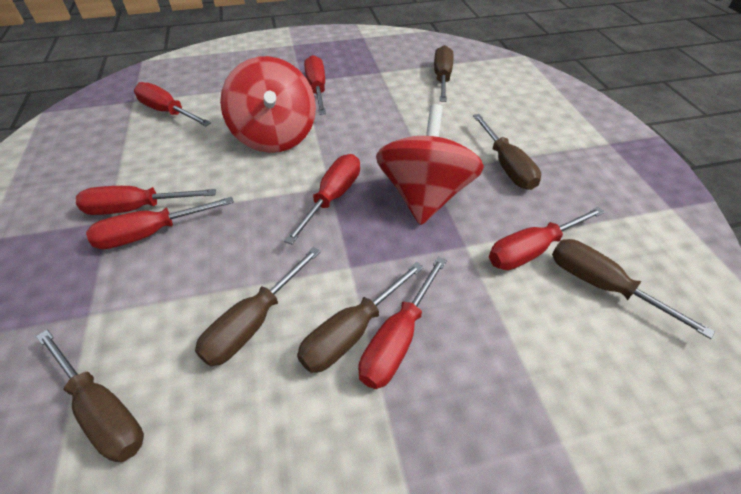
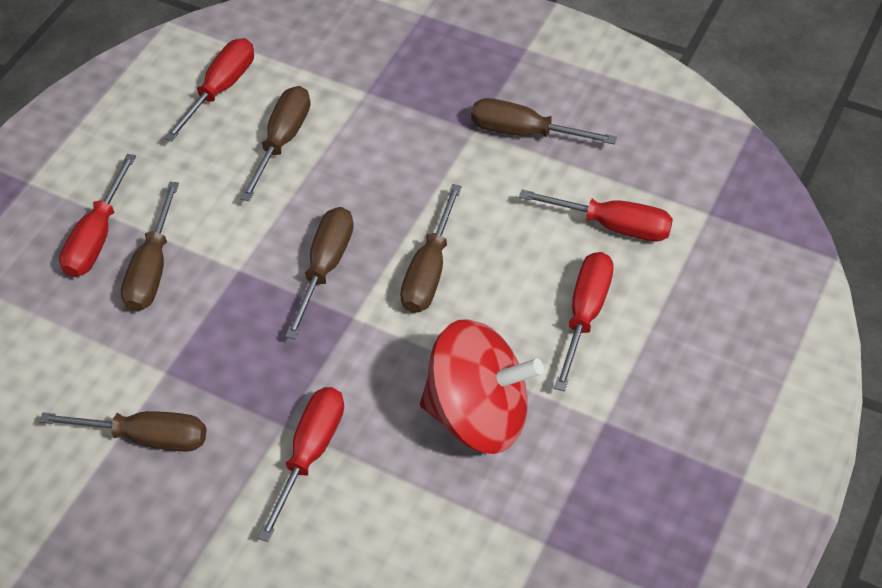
red screwdriver: 7 -> 5
red spinning top: 2 -> 1

